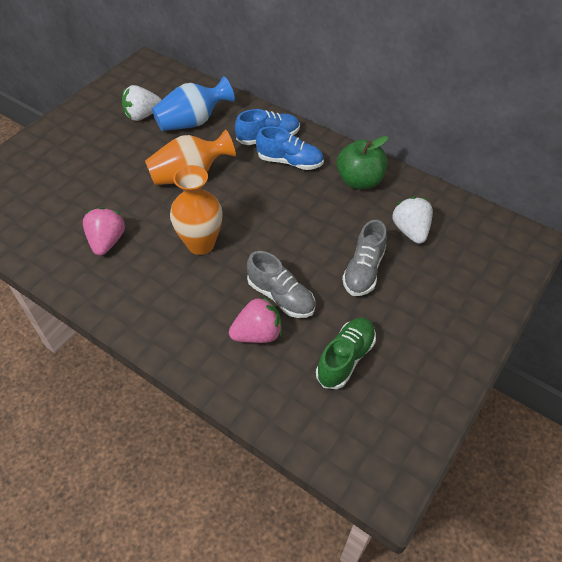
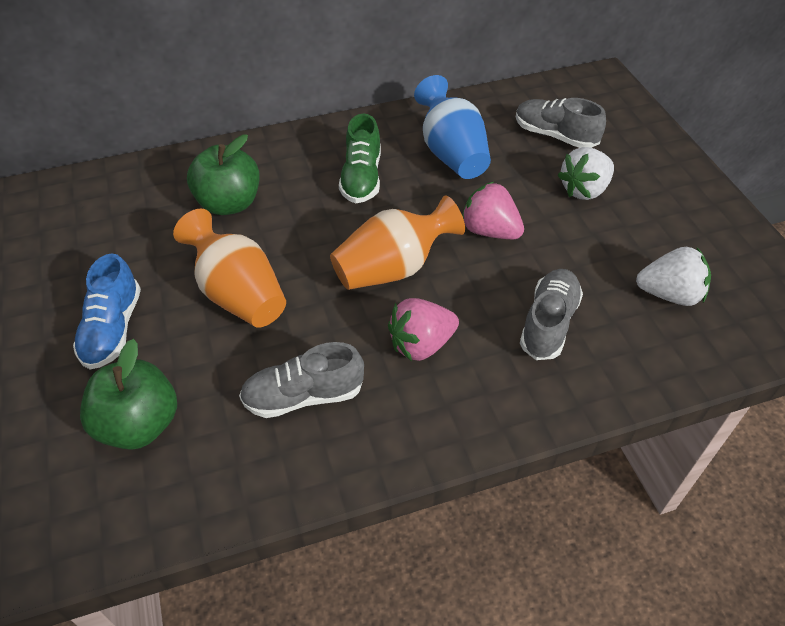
blue shoe: 2 -> 1
green apple: 1 -> 2
grey shoe: 2 -> 3

